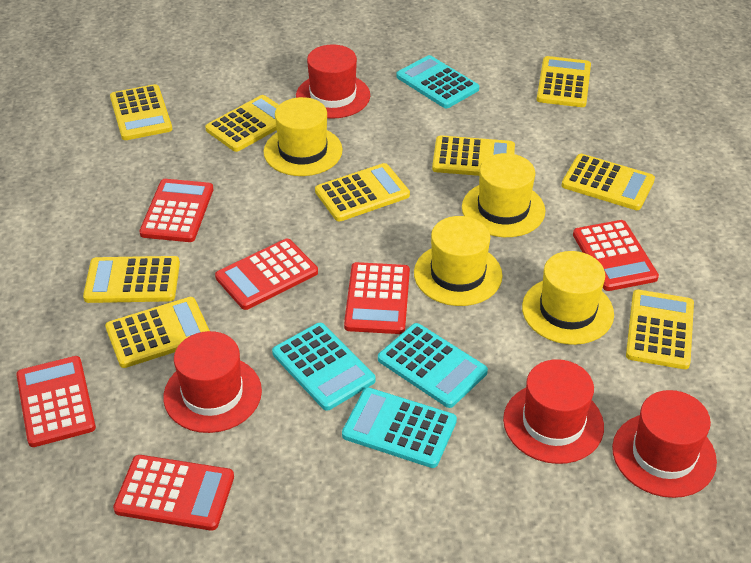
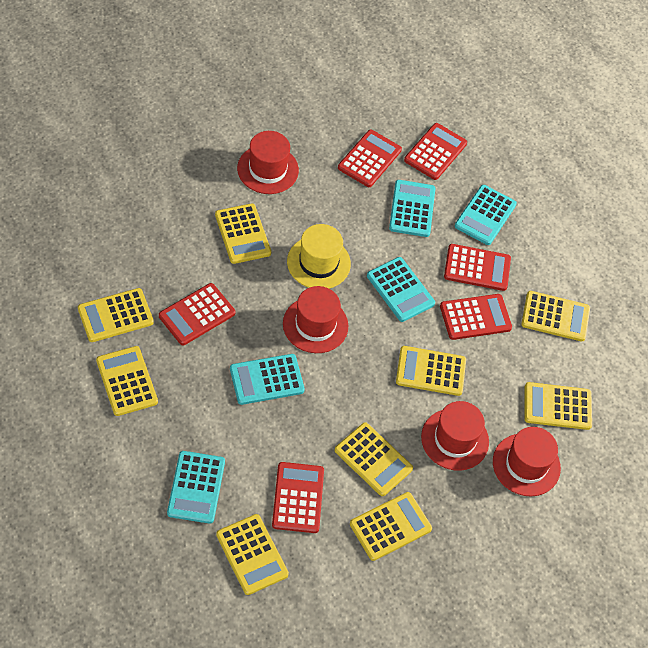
turquoise calculator: 4 -> 5
yellow hat: 4 -> 1

